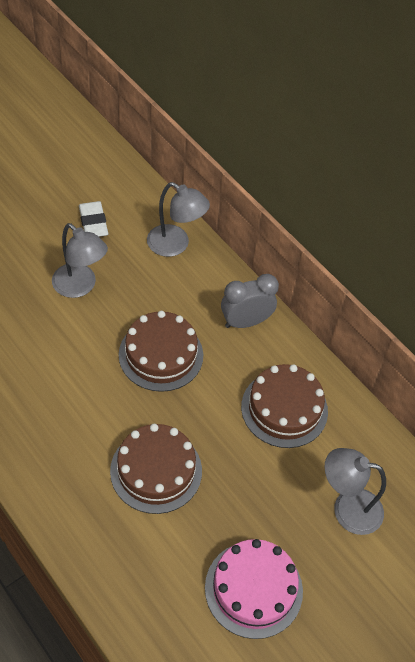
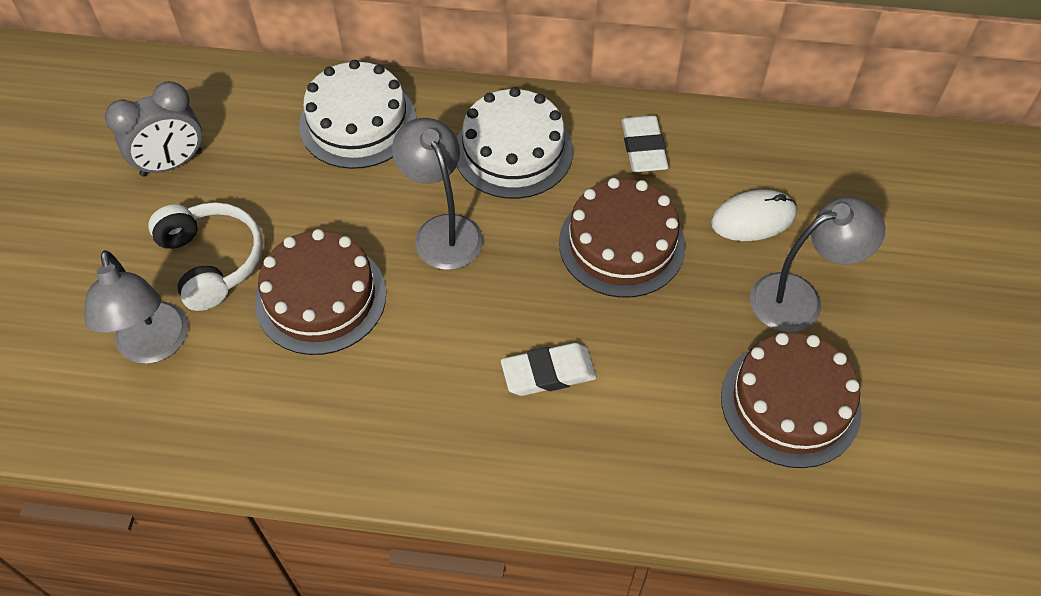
pink cake: 1 -> 0
white cake: 0 -> 2
white eraser: 1 -> 2
white headphones: 0 -> 1
white mouse: 0 -> 1

